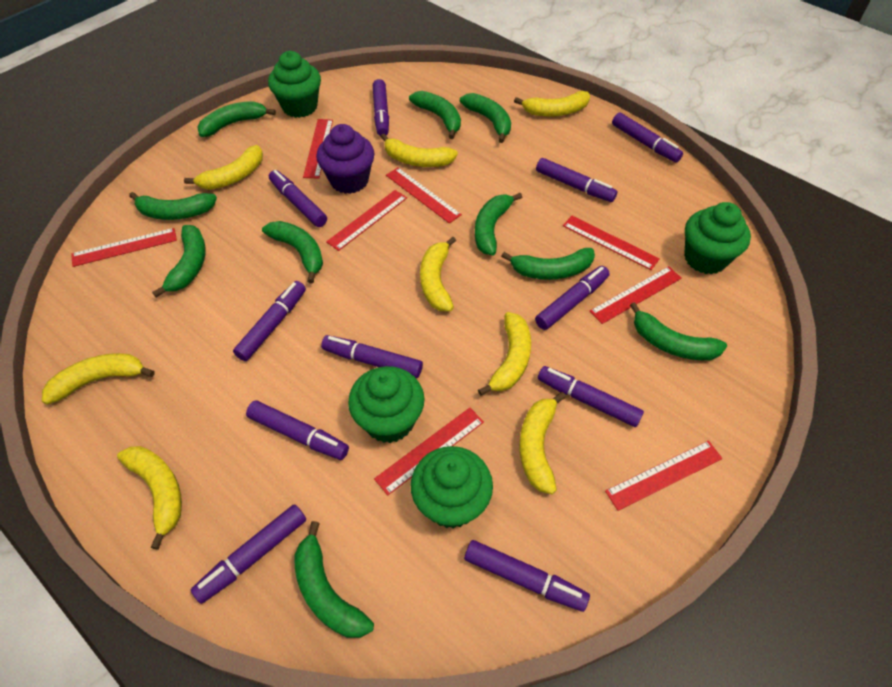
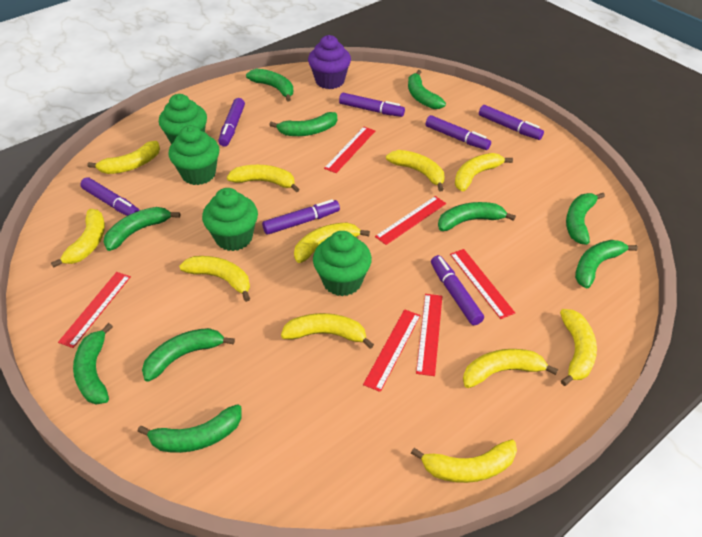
purple marker: 11 -> 7
red ruler: 8 -> 6
yellow banana: 8 -> 11

